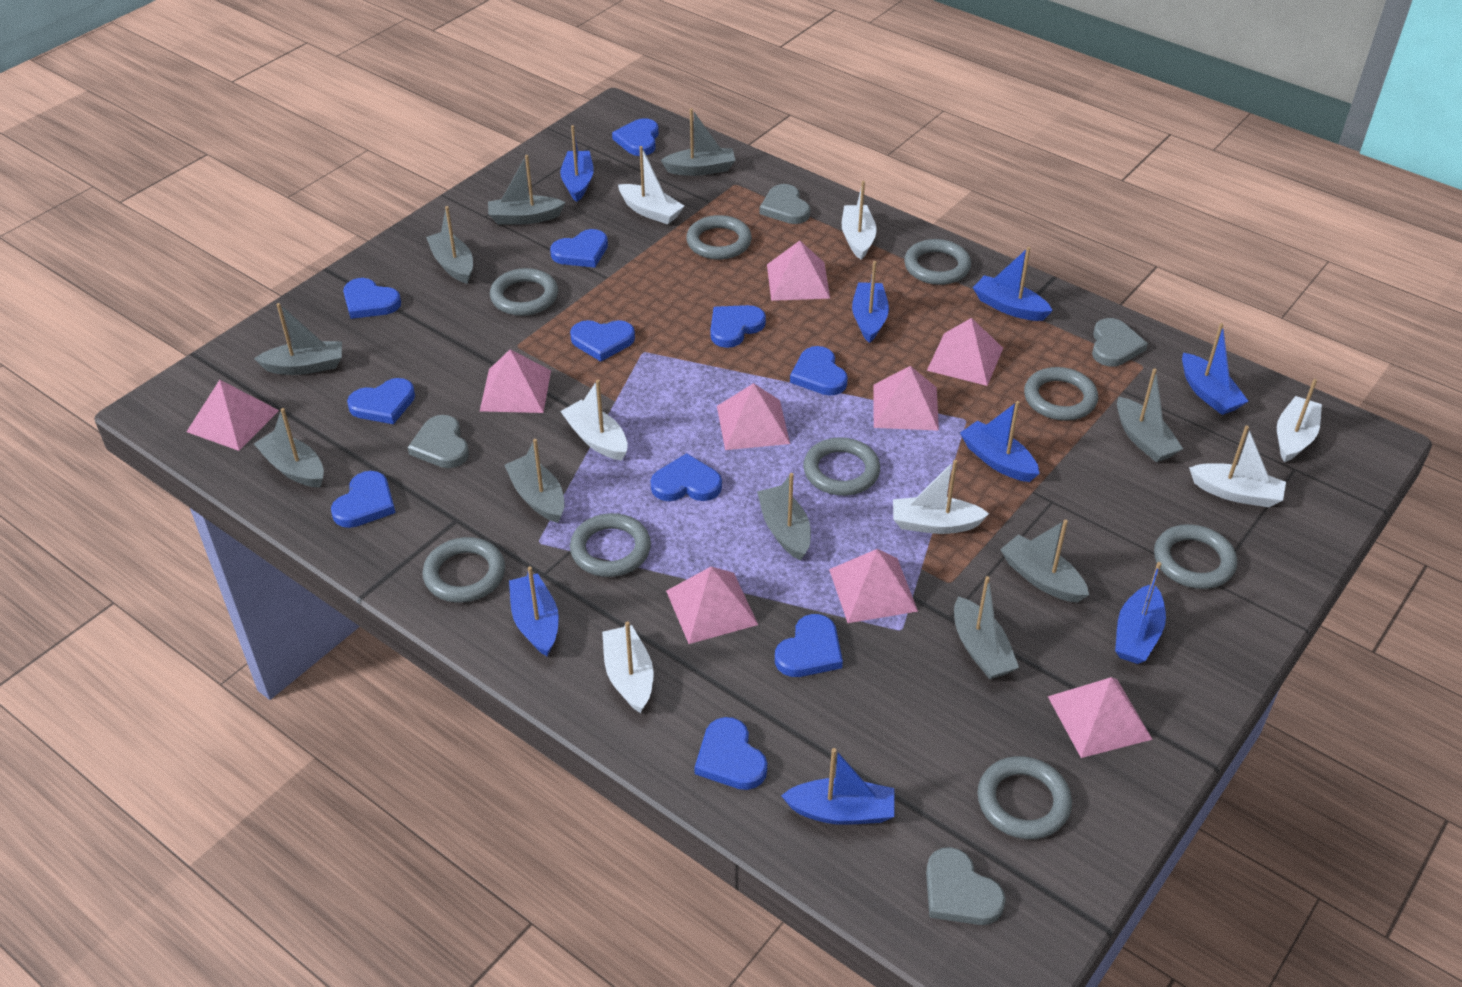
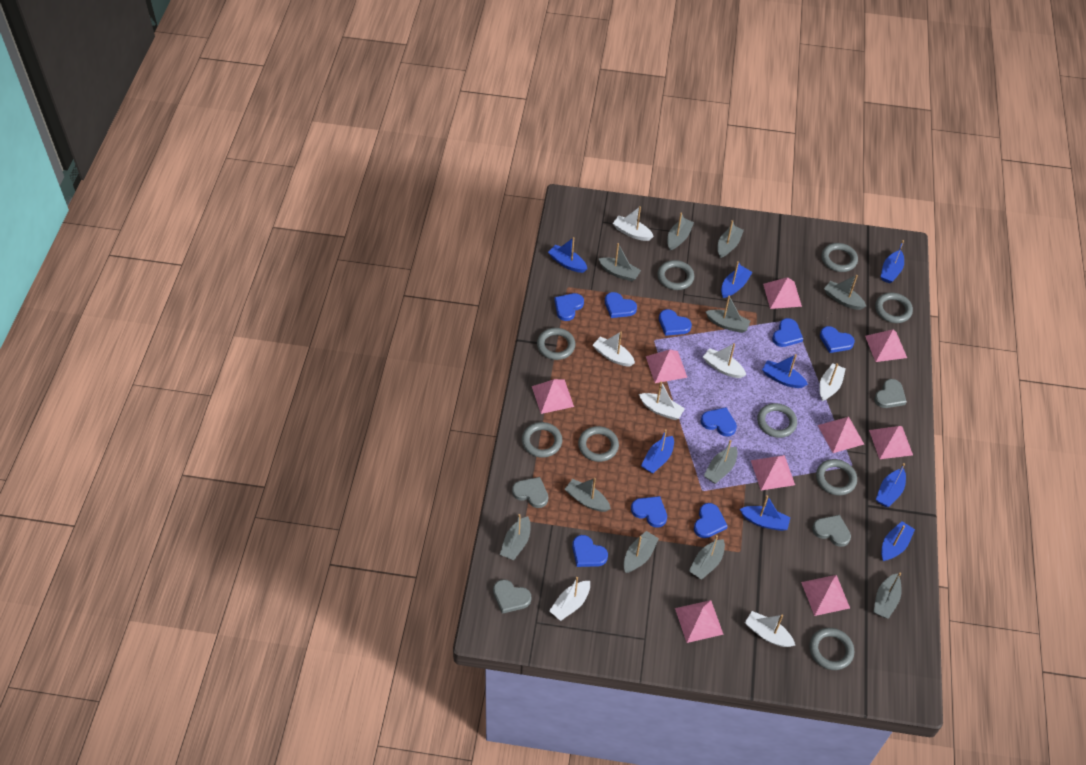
blue heart: 11 -> 9
grey boat: 10 -> 11

